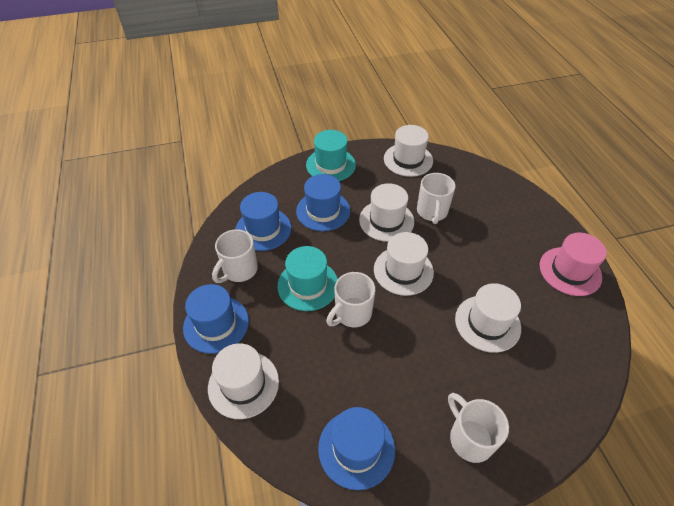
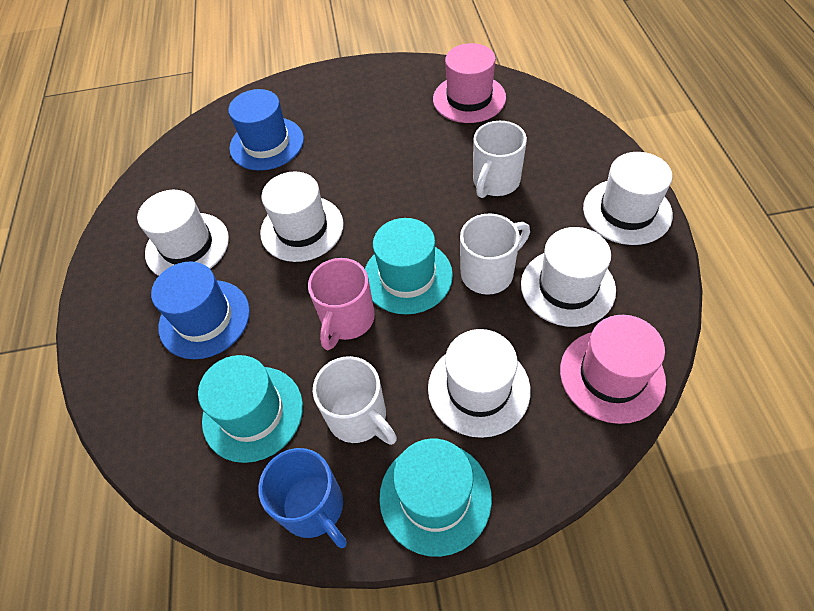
blue hat: 4 -> 2
blue mug: 0 -> 1
pink hat: 1 -> 2
pink mug: 0 -> 1
turquoise hat: 2 -> 3
white mug: 4 -> 3

